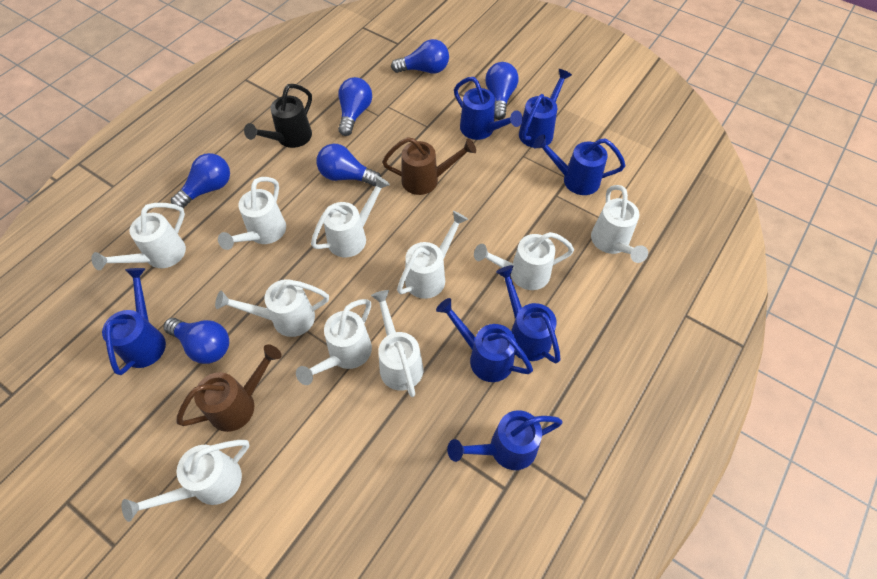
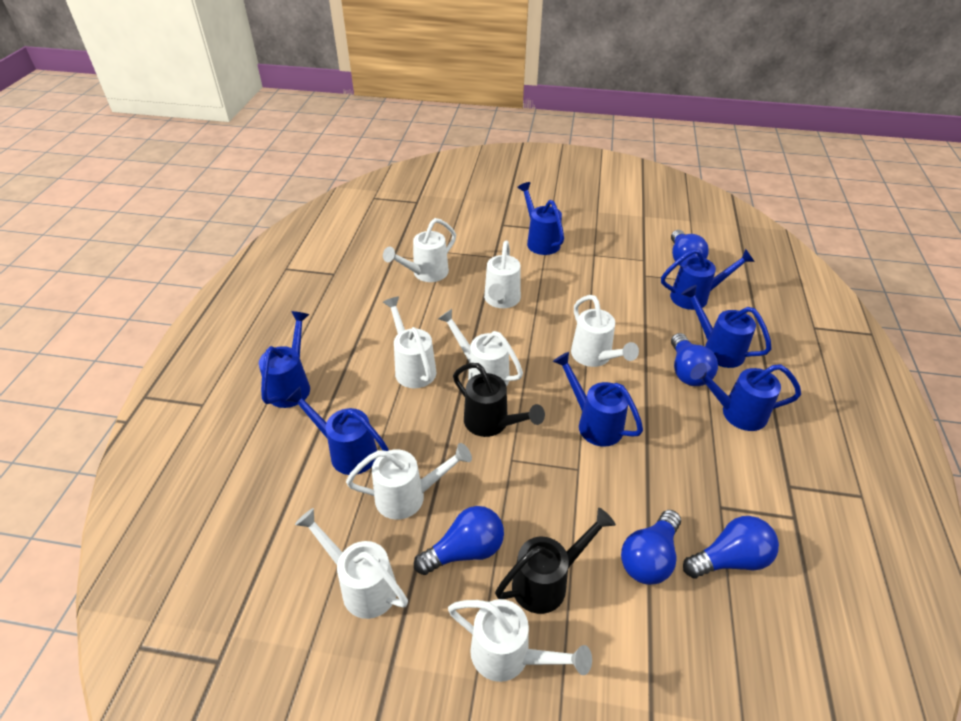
black watering can: 1 -> 2
blue light bulb: 6 -> 5
brown watering can: 2 -> 0
white watering can: 10 -> 8

